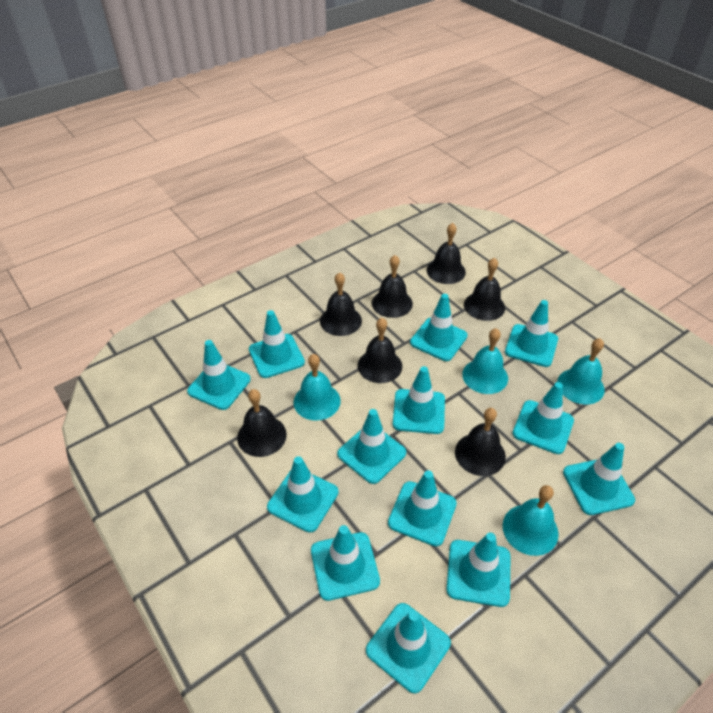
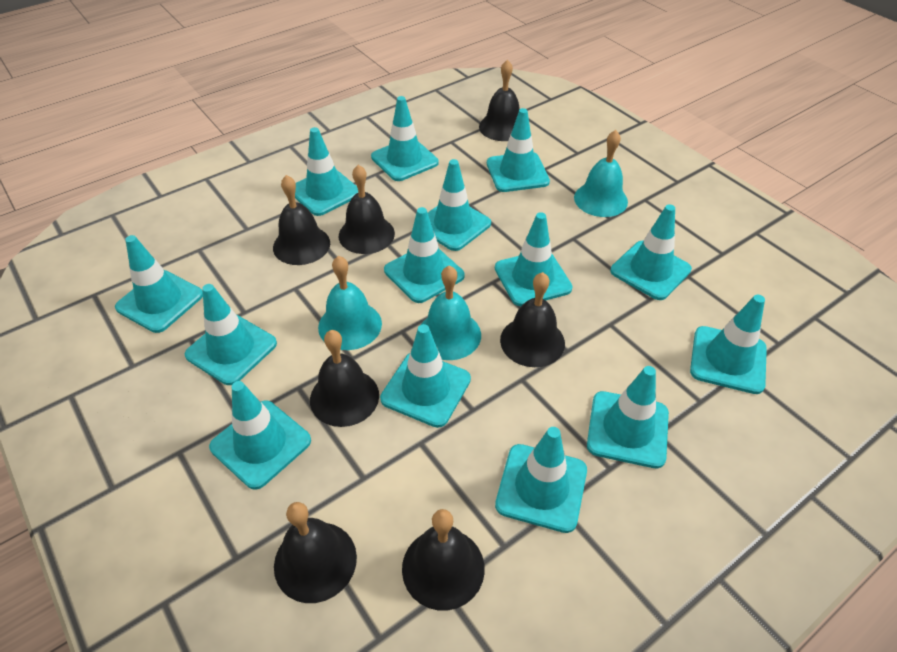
turquoise bell: 4 -> 3
turquoise traffic cone: 13 -> 14

